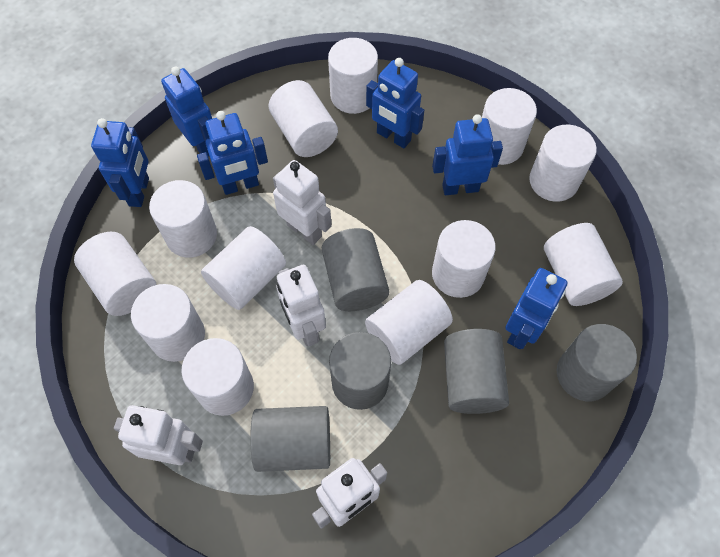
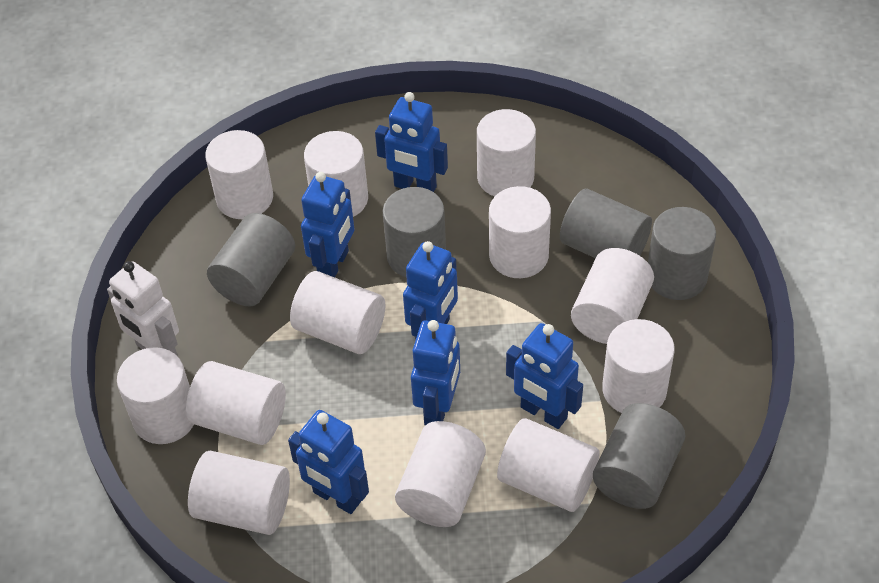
white robot: 4 -> 1

